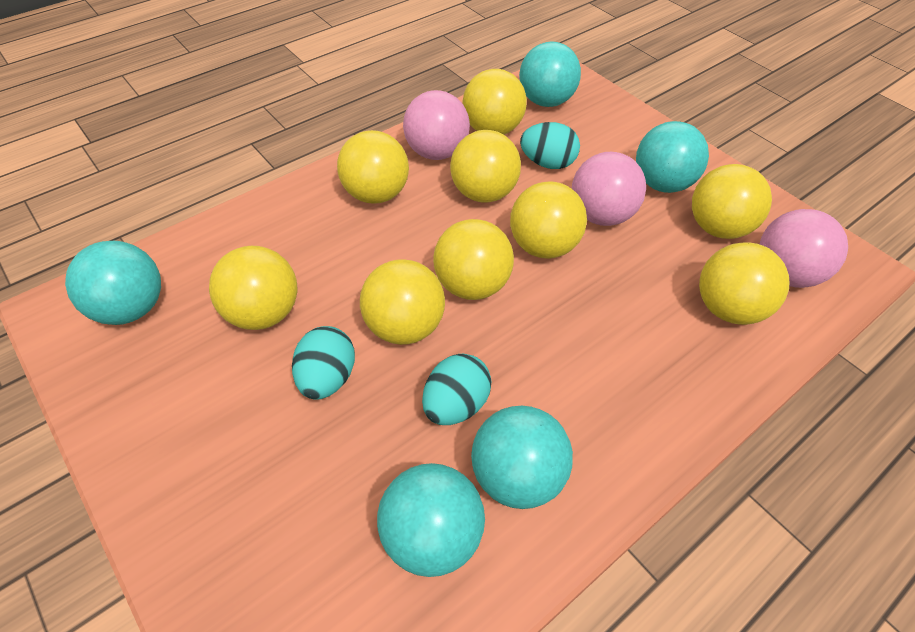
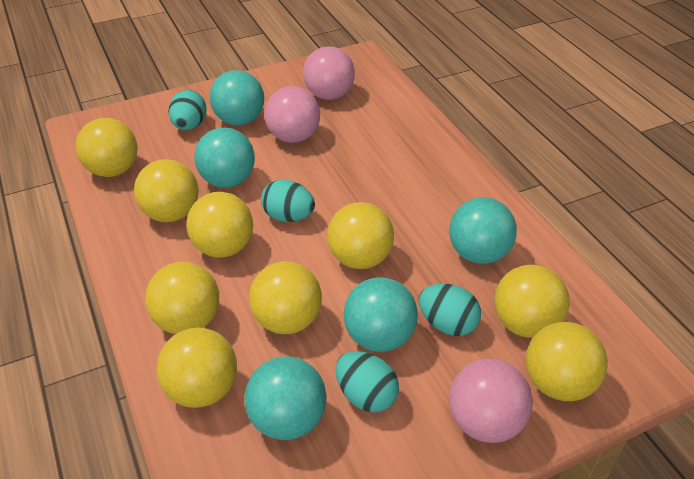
turquoise egg: 3 -> 4

